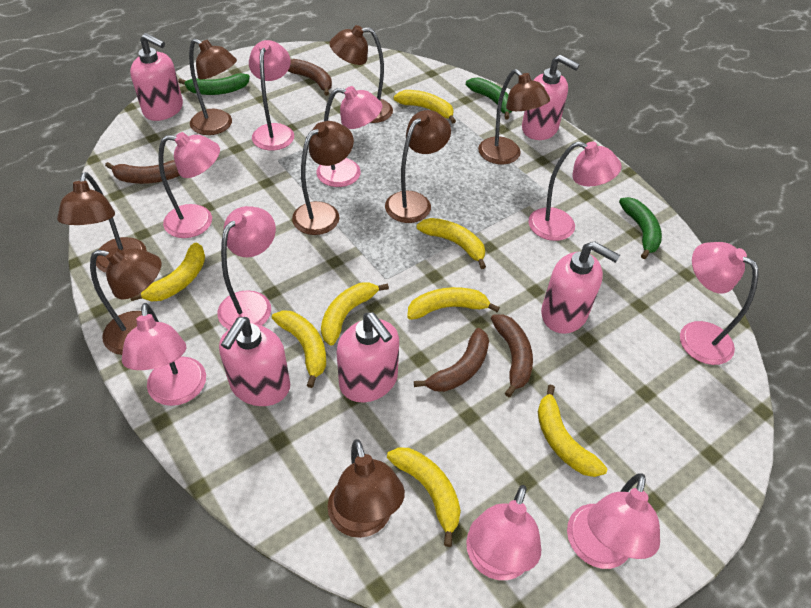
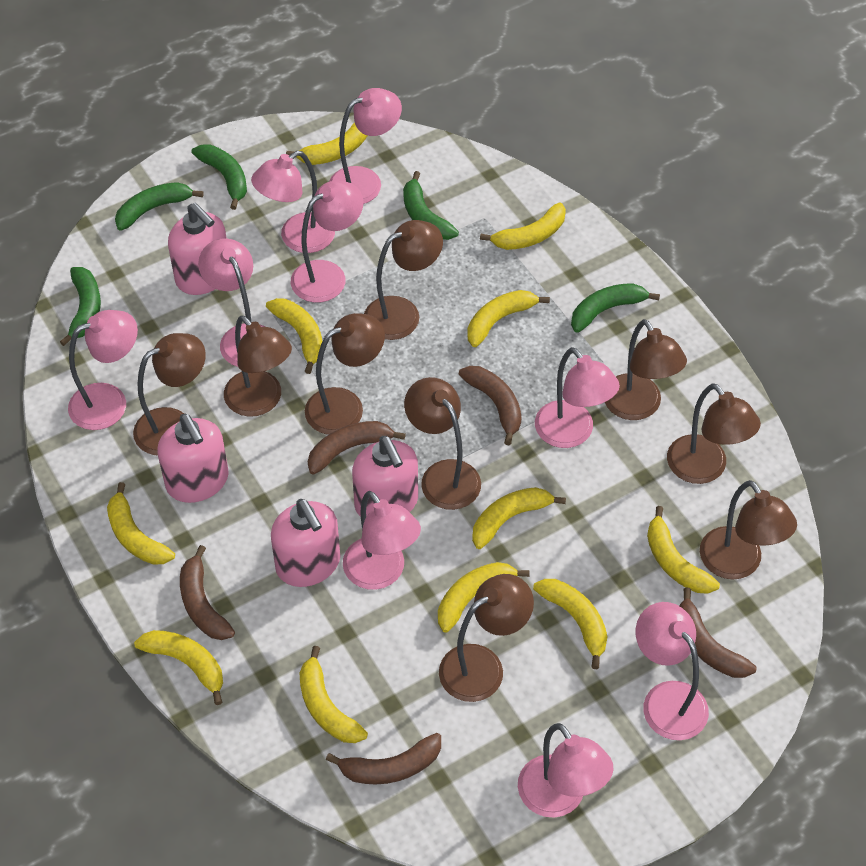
brown banana: 4 -> 5
brown lamp: 8 -> 9
green banana: 3 -> 5
pink soap dispenser: 5 -> 4
yellow banana: 8 -> 11

